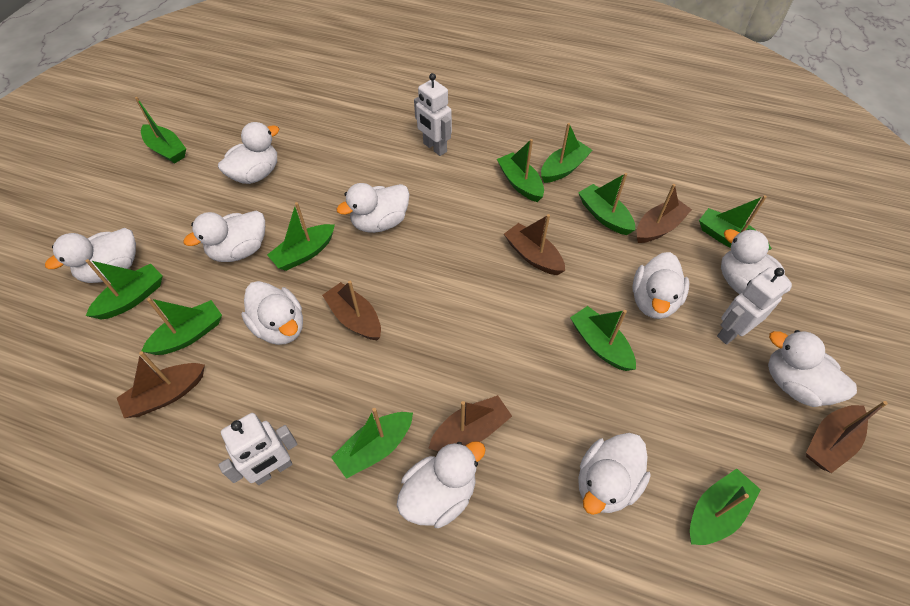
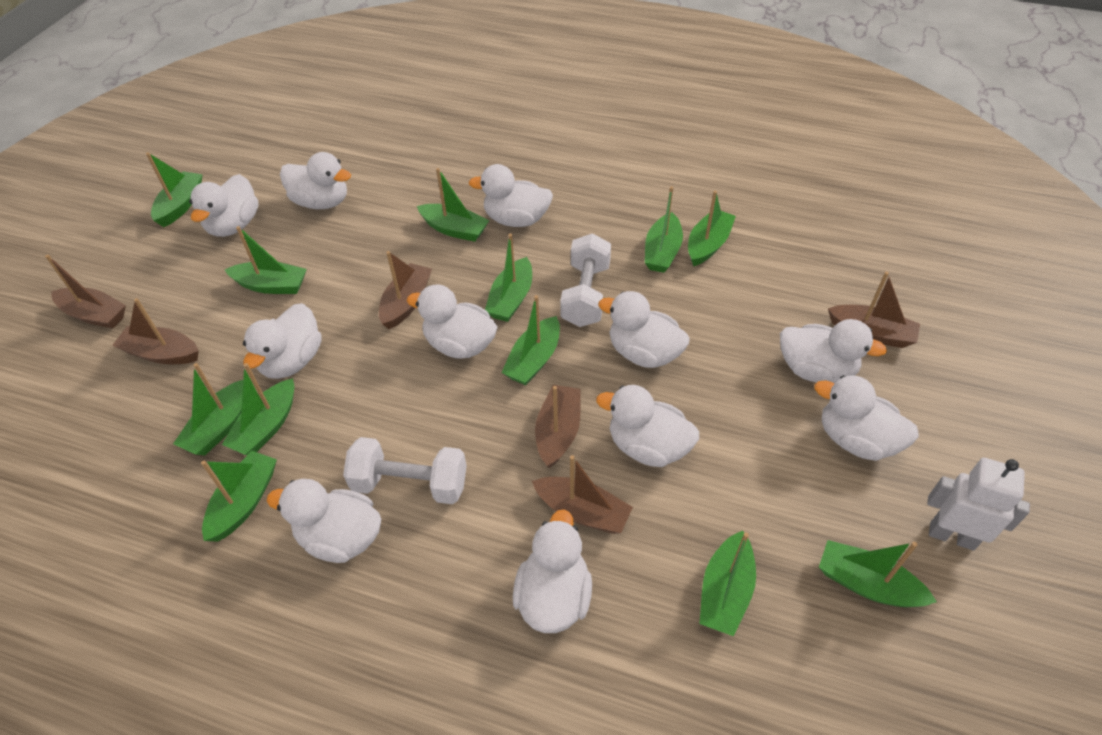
green boat: 11 -> 12
white duck: 10 -> 11
white dumbbell: 0 -> 2
white robot: 3 -> 1

